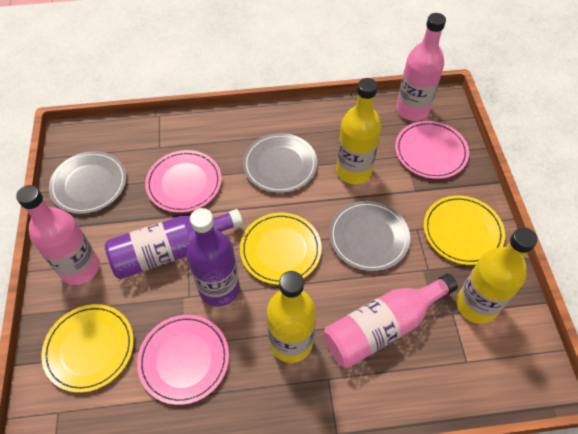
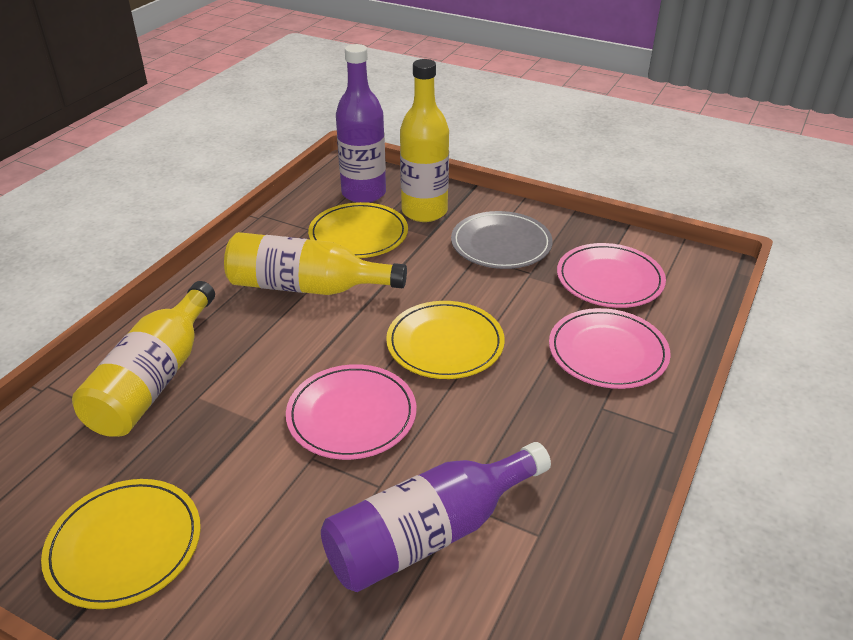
grey plate: 3 -> 1
pink bottle: 3 -> 0

